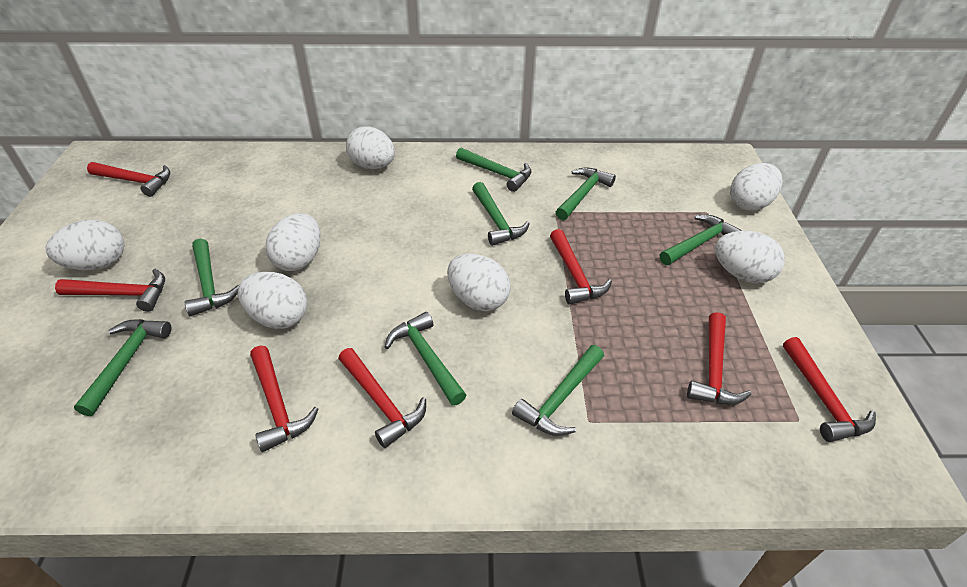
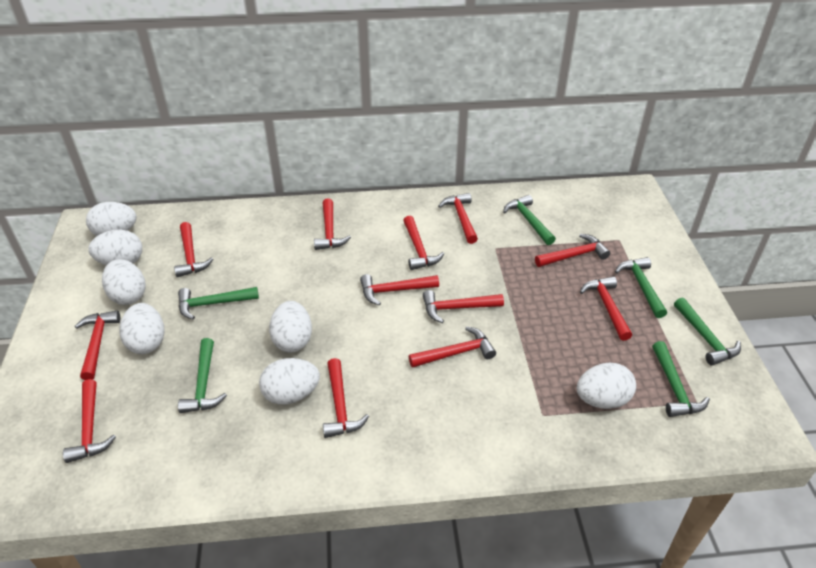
green hammer: 8 -> 6
red hammer: 7 -> 12

